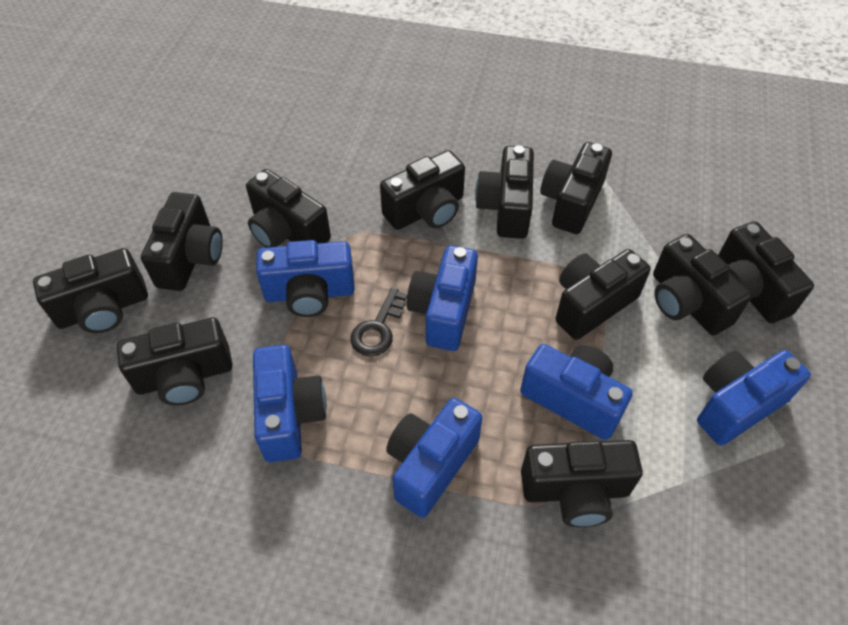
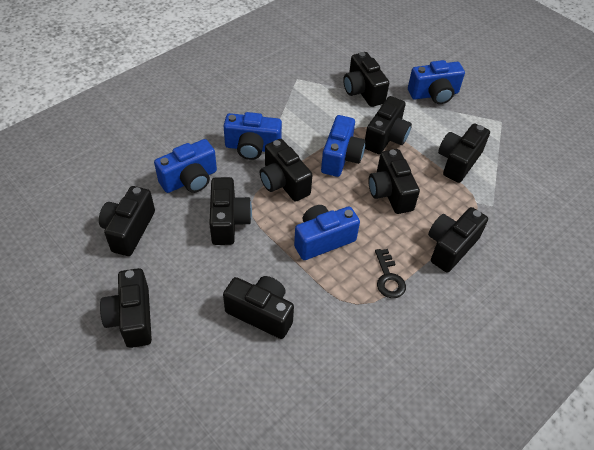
black camera: 11 -> 10
blue camera: 6 -> 5

